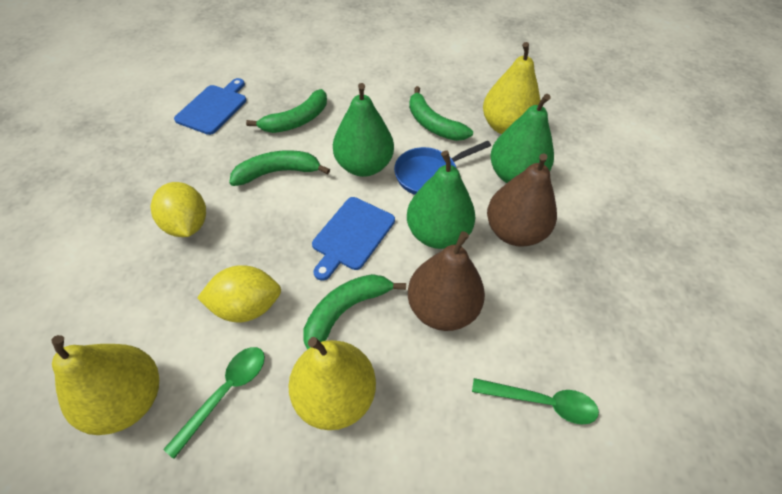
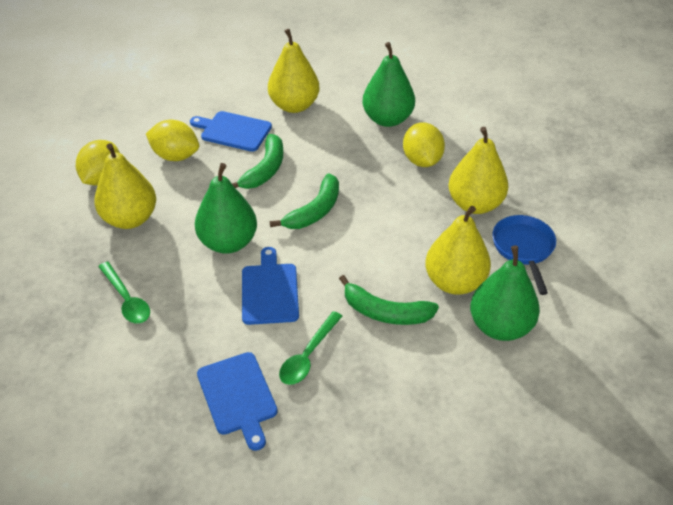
blue cutting board: 2 -> 3
brown pear: 2 -> 0
green banana: 4 -> 3
yellow lemon: 2 -> 3
yellow pear: 3 -> 4

